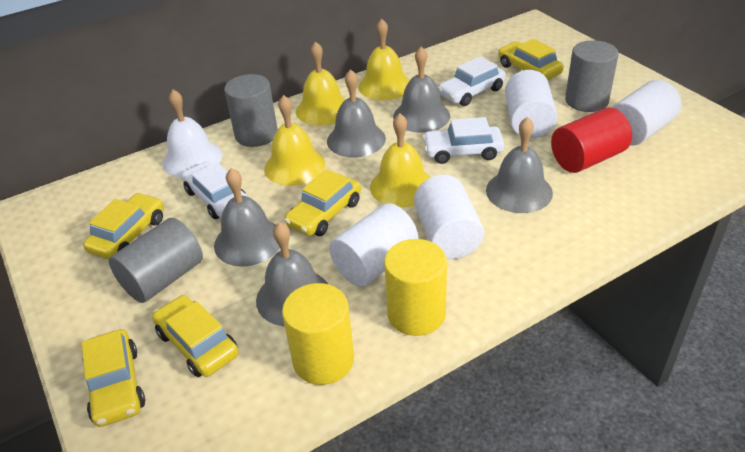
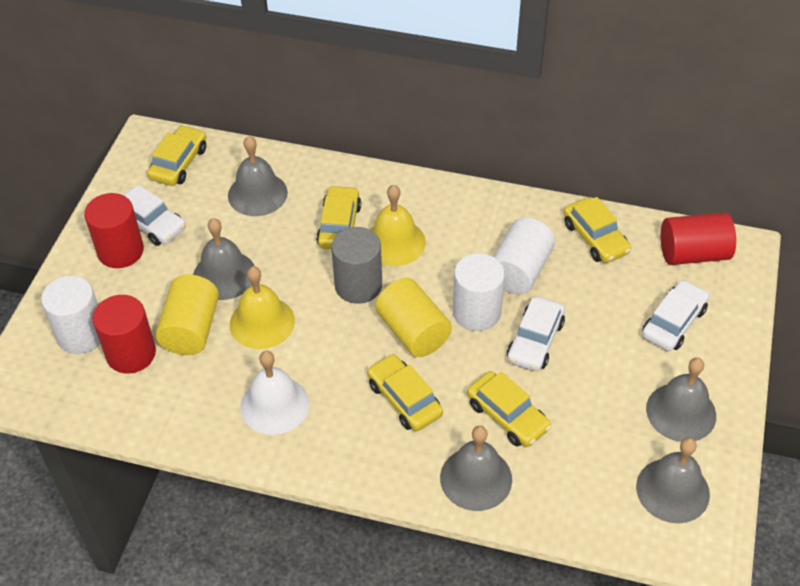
grey cylinder: 3 -> 1
red cylinder: 1 -> 3
white cylinder: 4 -> 3
yellow bell: 4 -> 2

